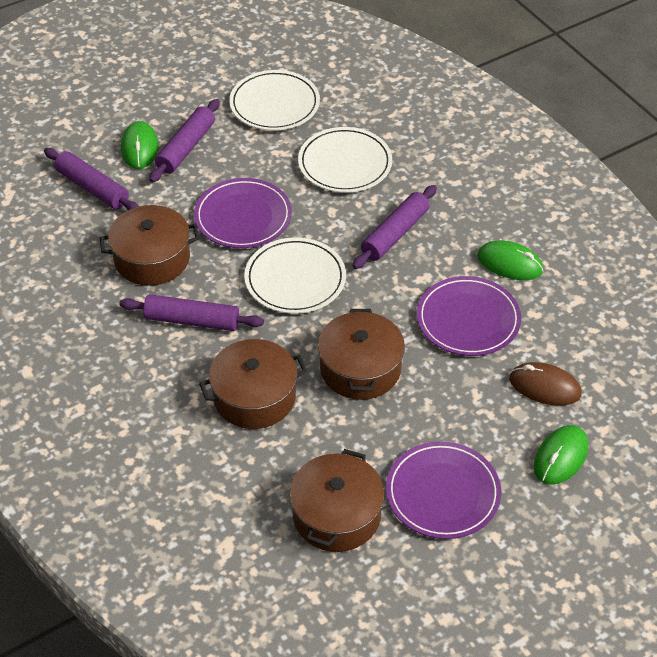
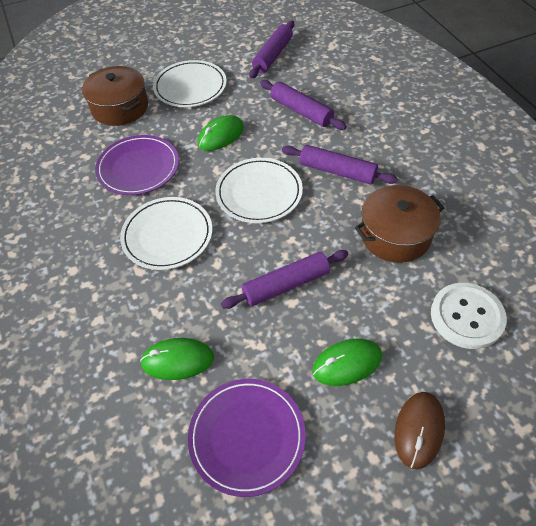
brown pot: 4 -> 2
purple plate: 3 -> 2
white button: 0 -> 1

